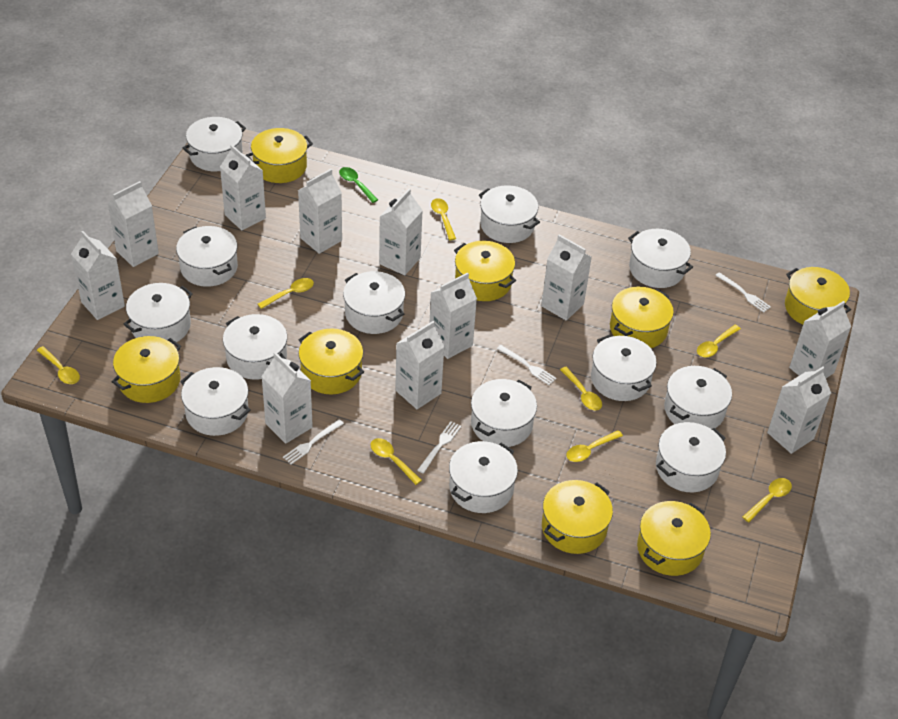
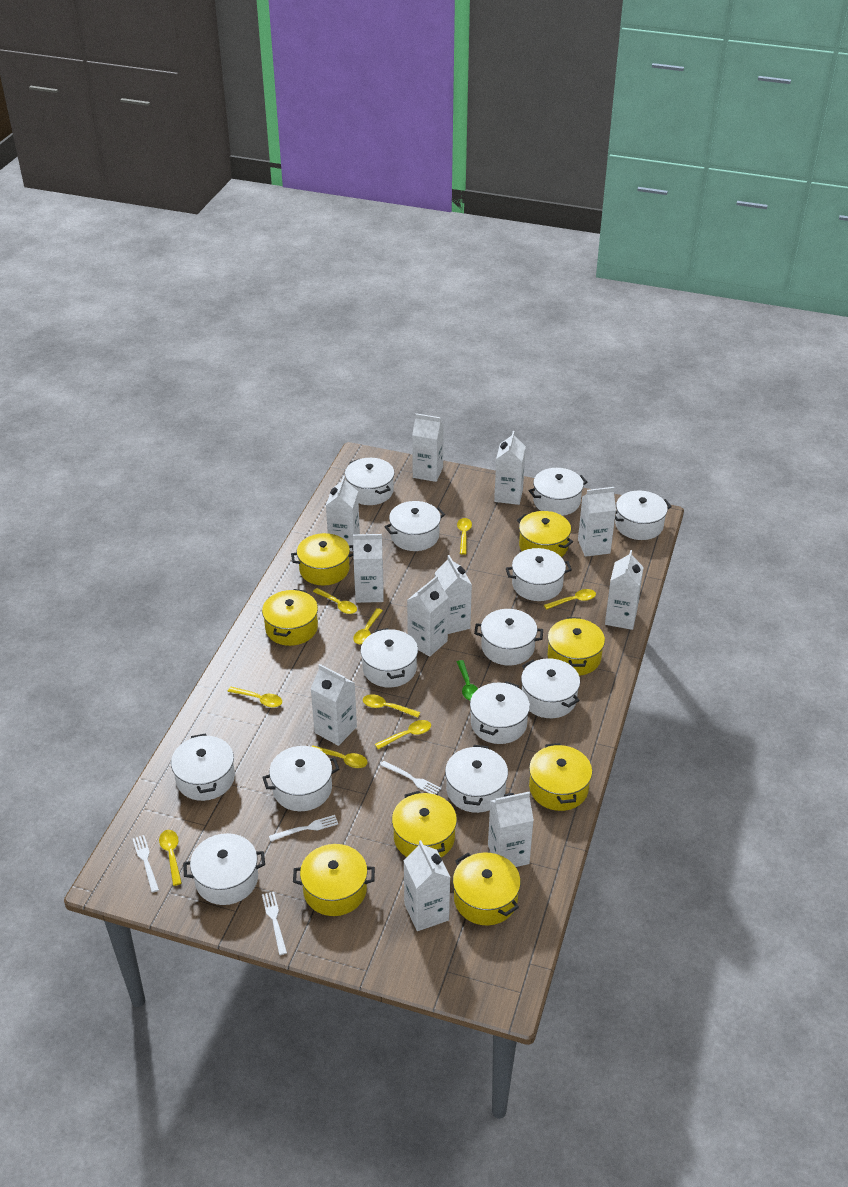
yellow spoon: 8 -> 9

